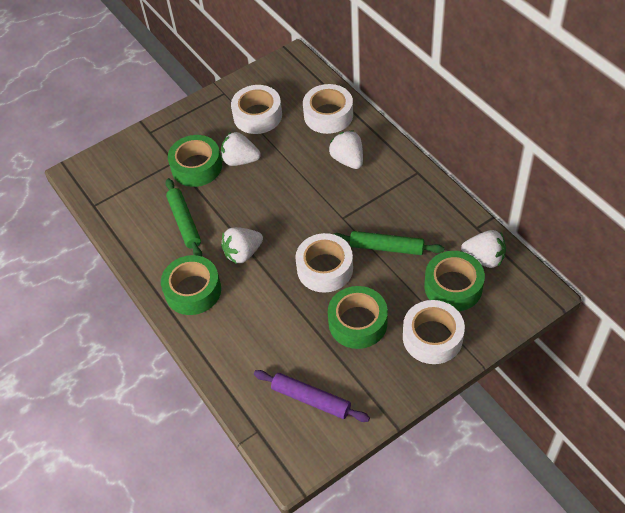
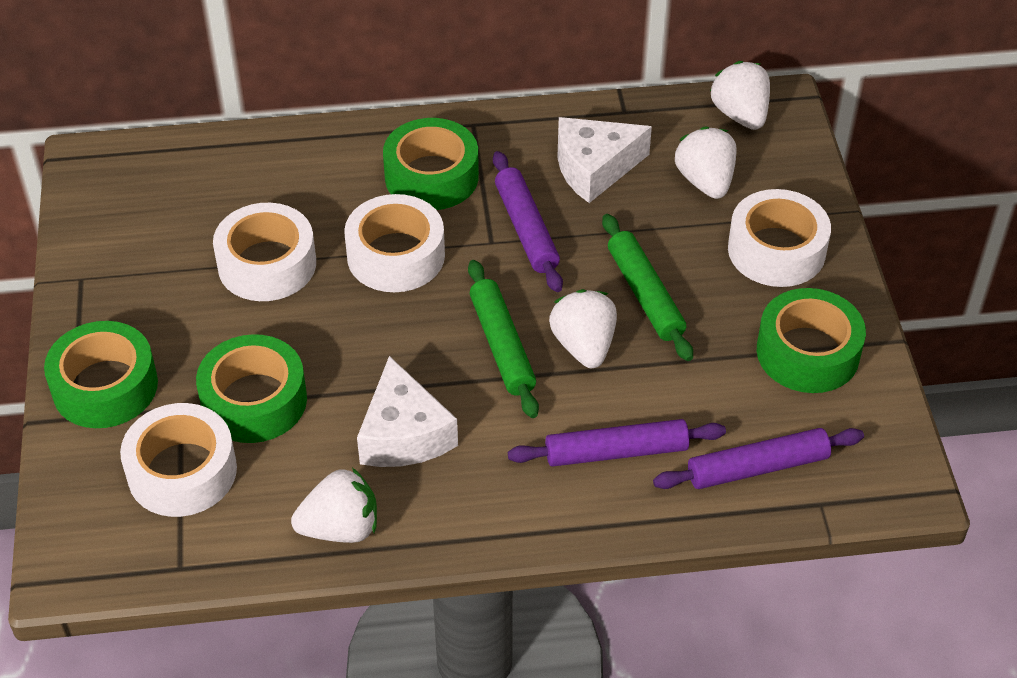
purple rolling pin: 1 -> 3
white cheese: 0 -> 2

